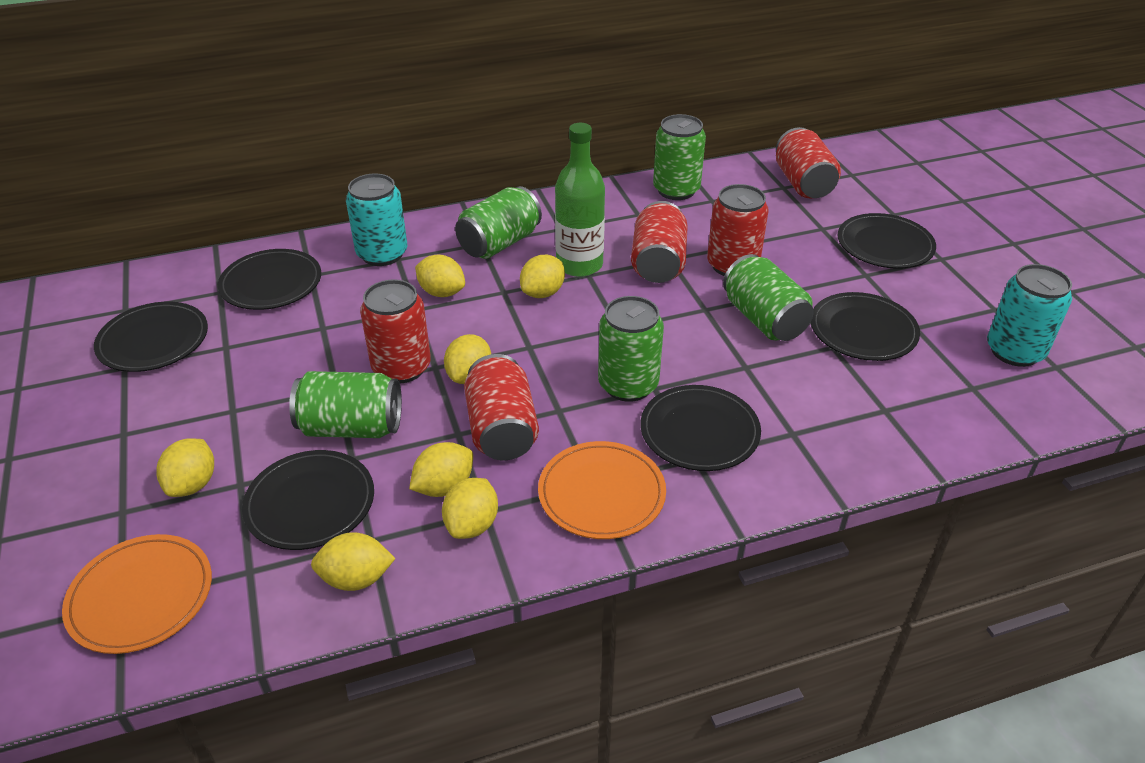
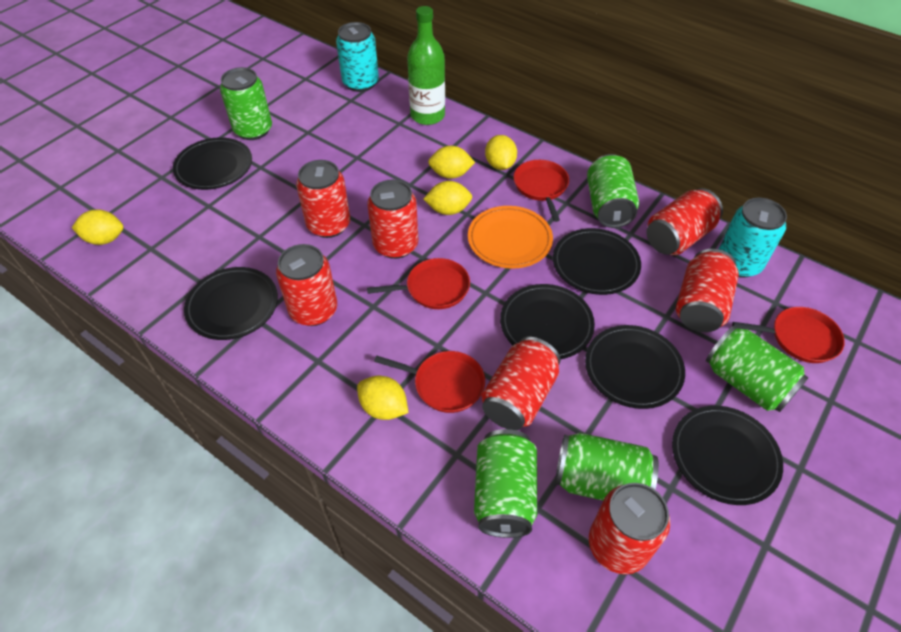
orange plate: 2 -> 1
red can: 5 -> 7
red pan: 0 -> 4
yellow lemon: 7 -> 5

